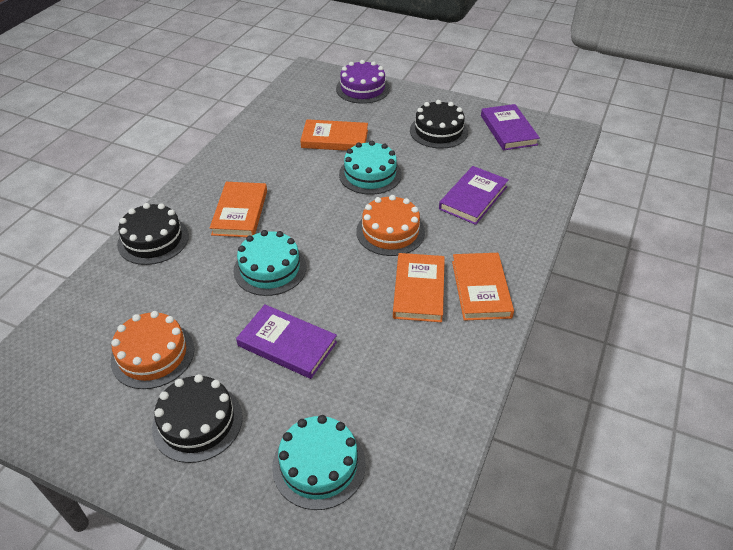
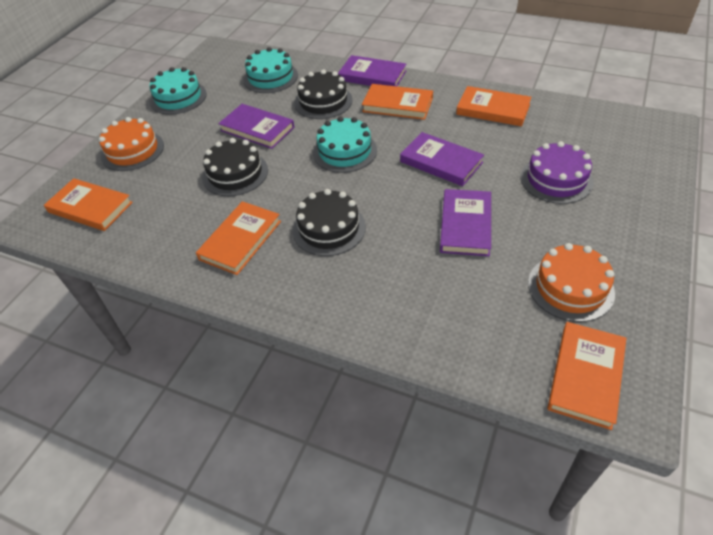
orange book: 4 -> 5
purple book: 3 -> 4

